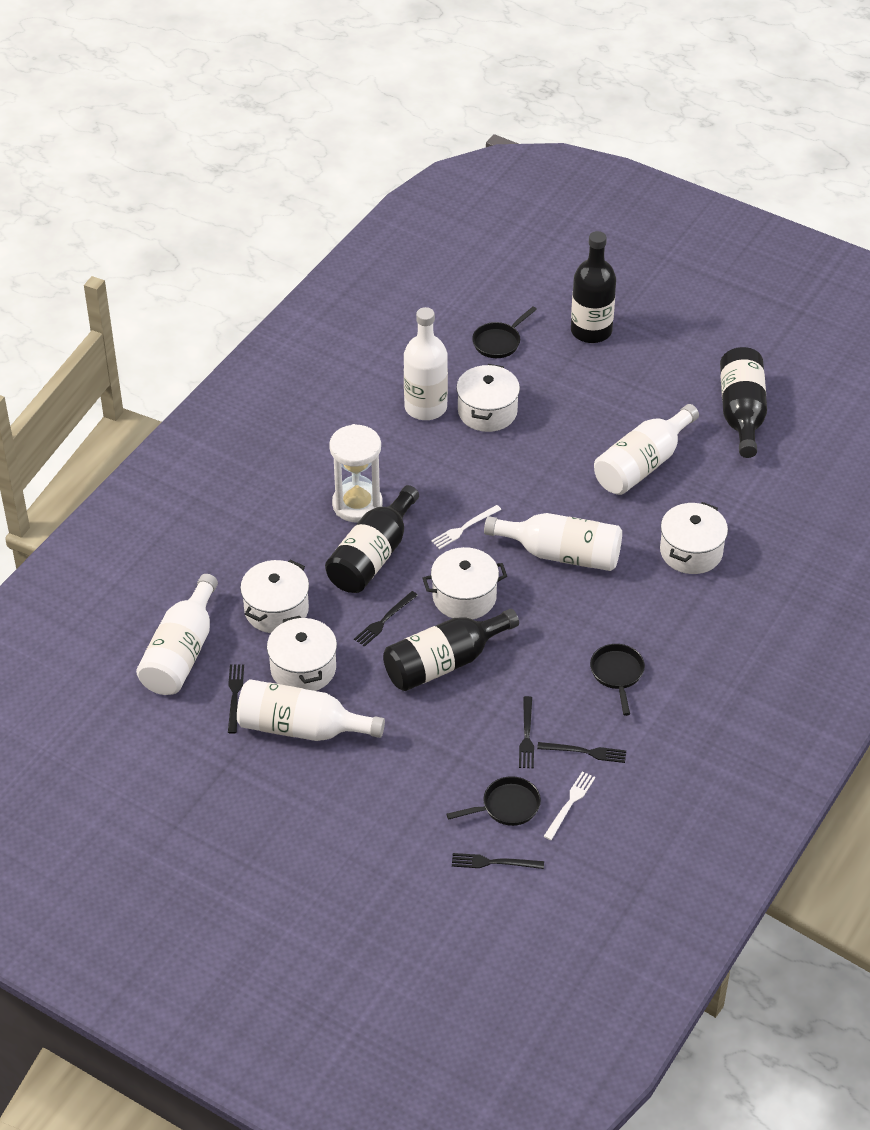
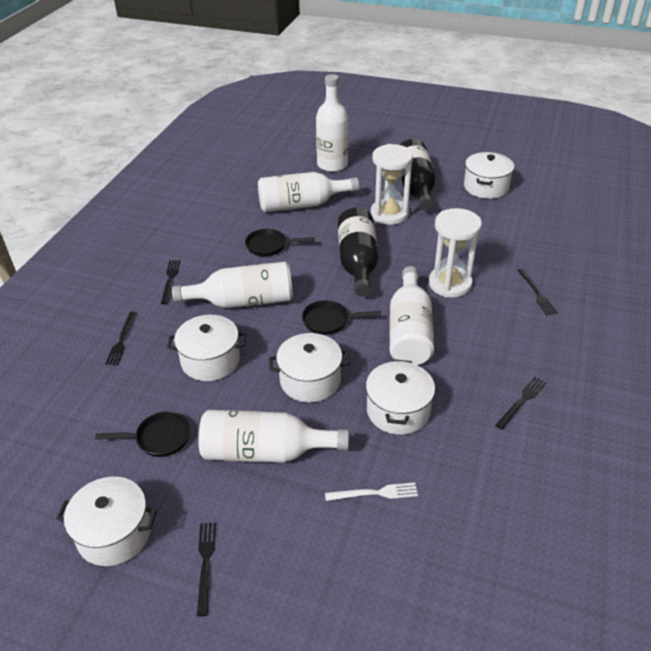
black bottle: 4 -> 2
white fork: 2 -> 1
white hourglass: 1 -> 2

